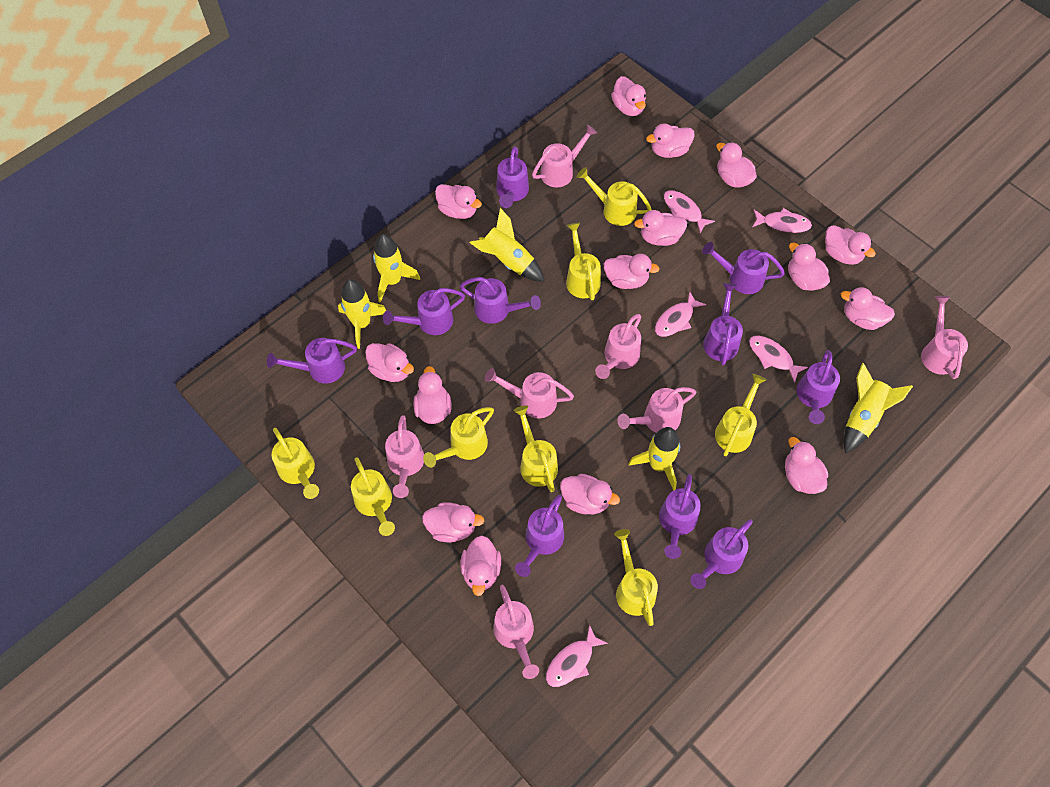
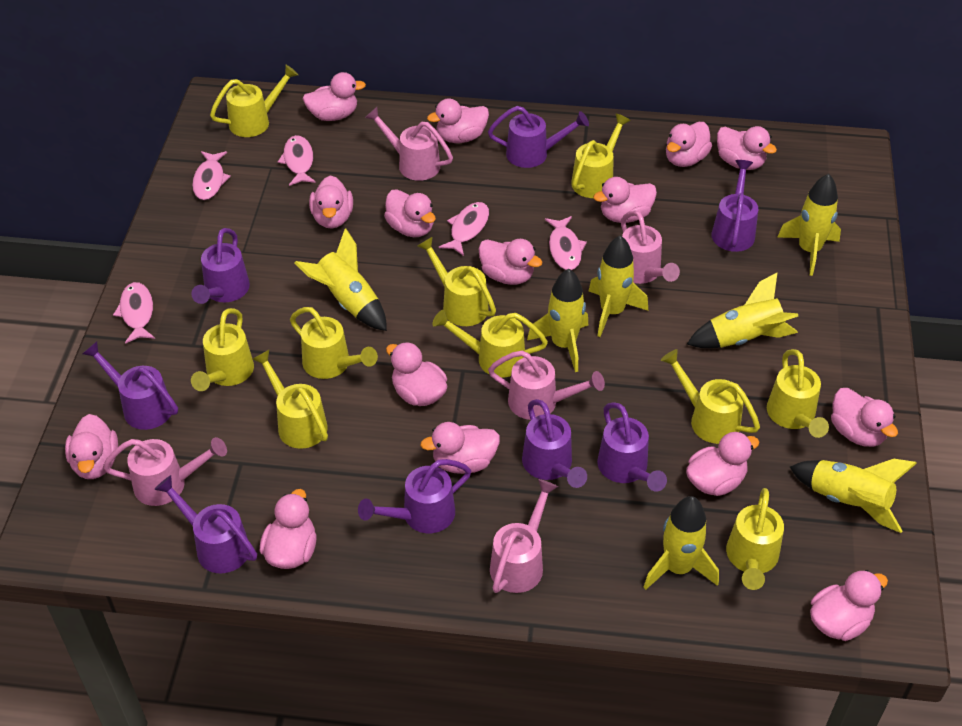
pink watering can: 7 -> 5
purple watering can: 10 -> 8
yellow rocket: 5 -> 7
yellow watering can: 8 -> 10

